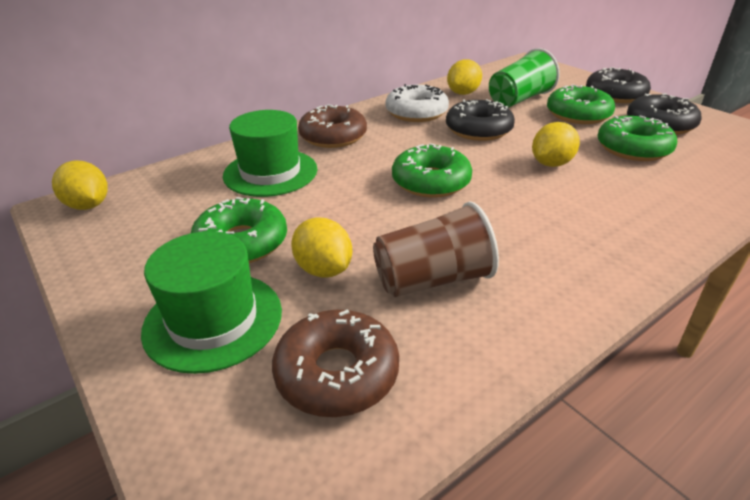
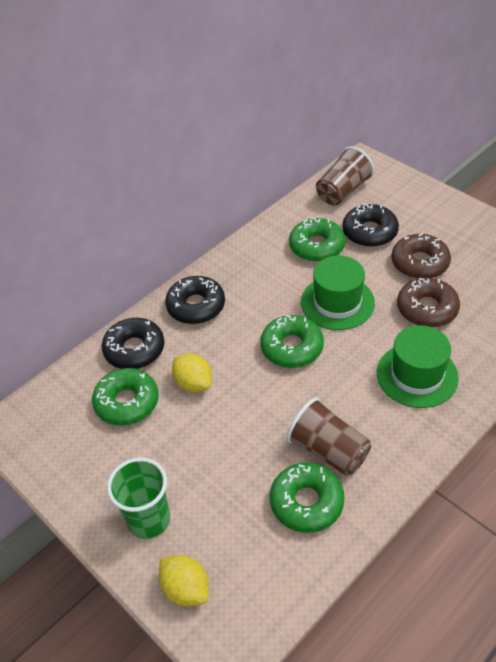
brown cup: 1 -> 2
white donut: 1 -> 0
yellow lemon: 4 -> 2

